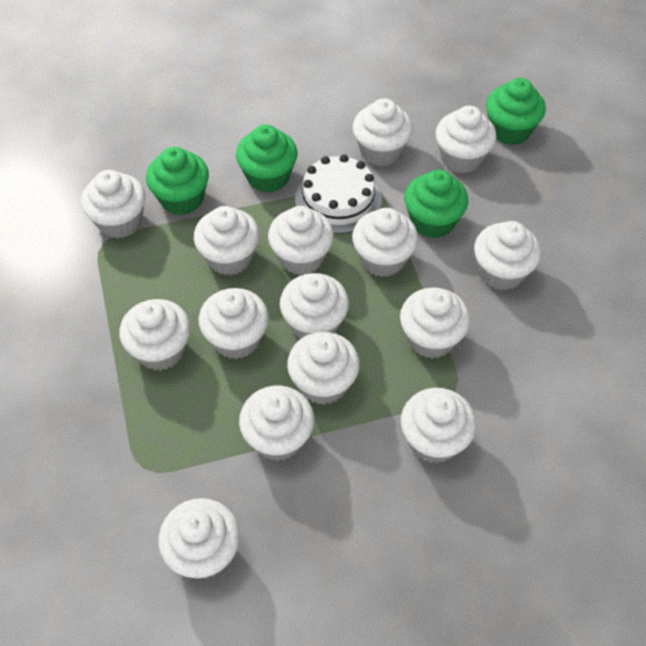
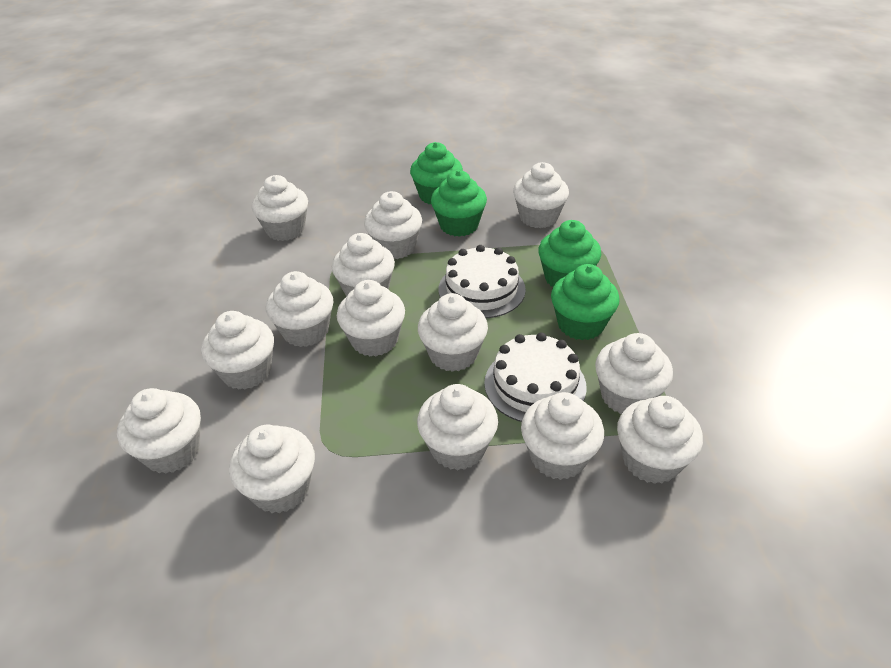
white cake: 1 -> 2
white cupcake: 15 -> 14

